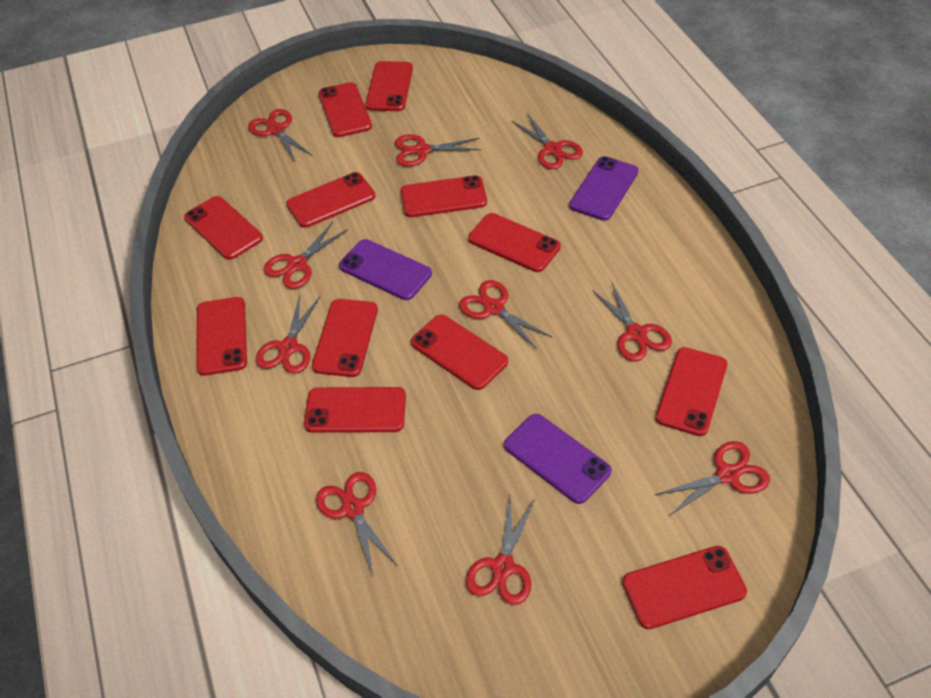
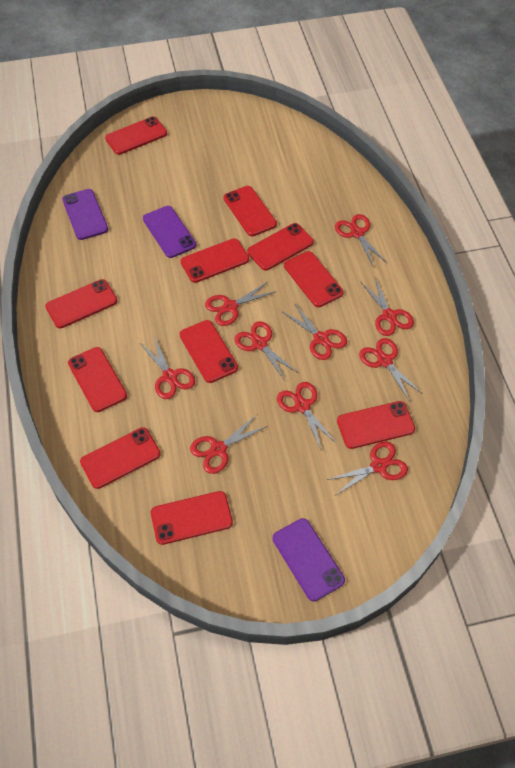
red phone: 12 -> 11

